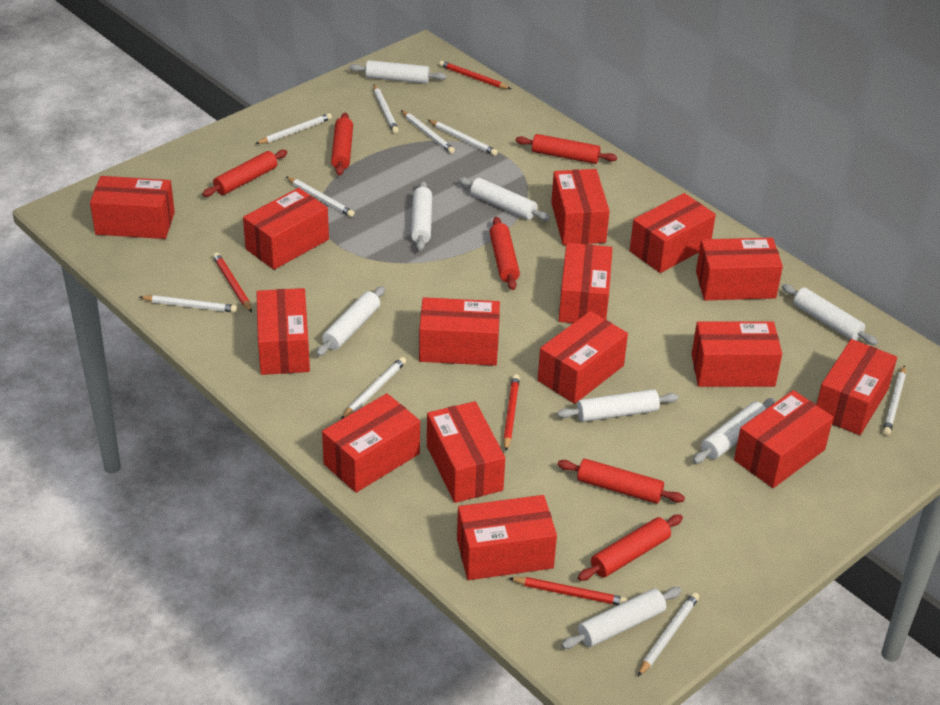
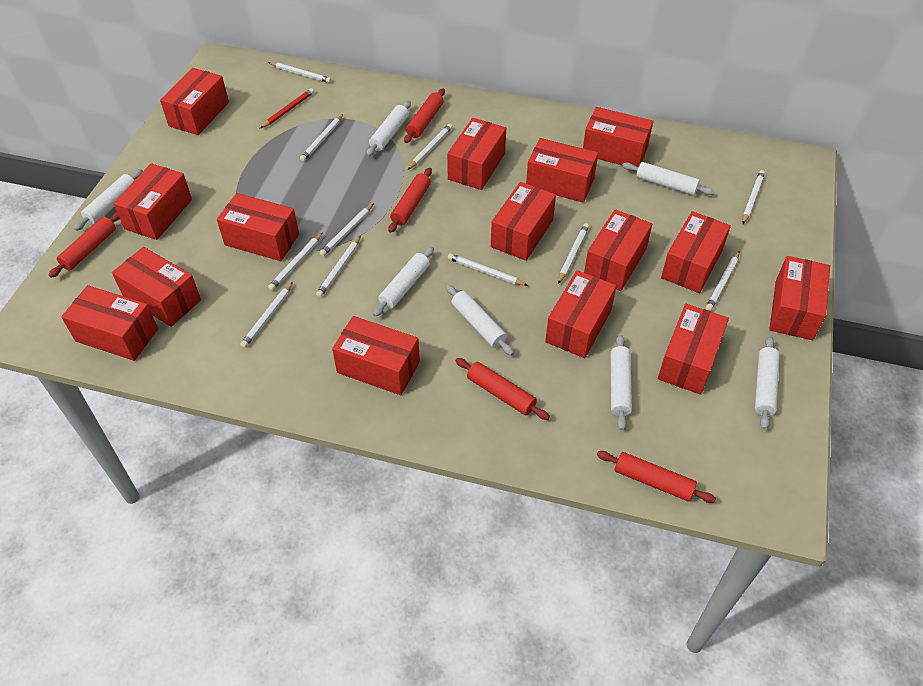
red pencil: 4 -> 1
red rolling pin: 6 -> 5
white pencil: 9 -> 11
white rolling pin: 8 -> 7

